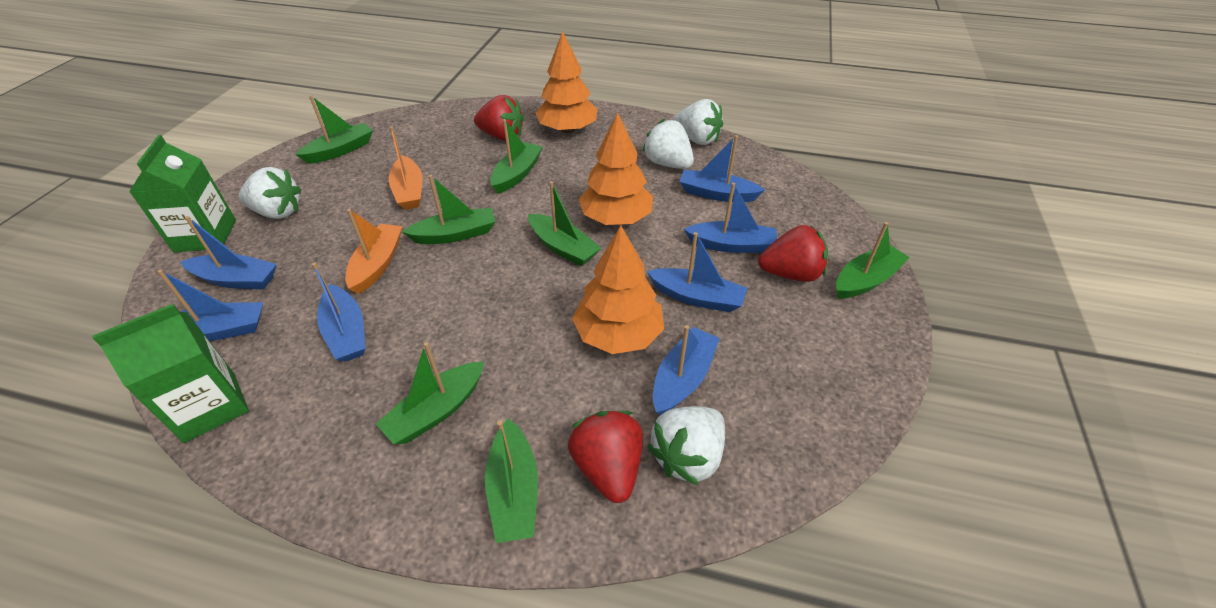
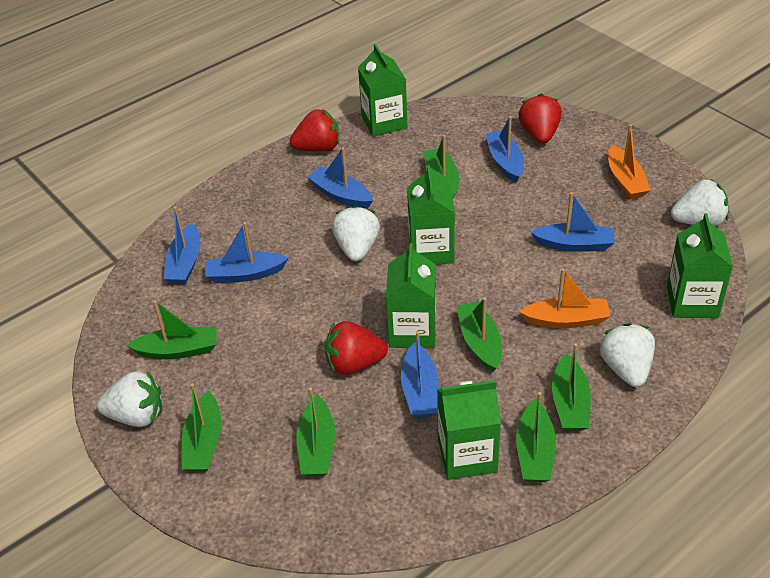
blue boat: 7 -> 6
green carton: 2 -> 5
orange tree: 3 -> 0

